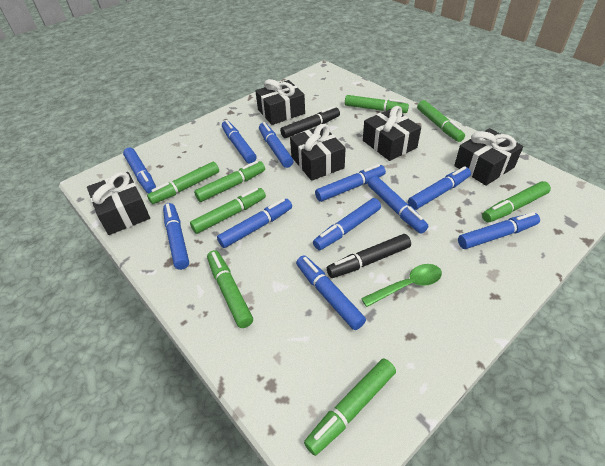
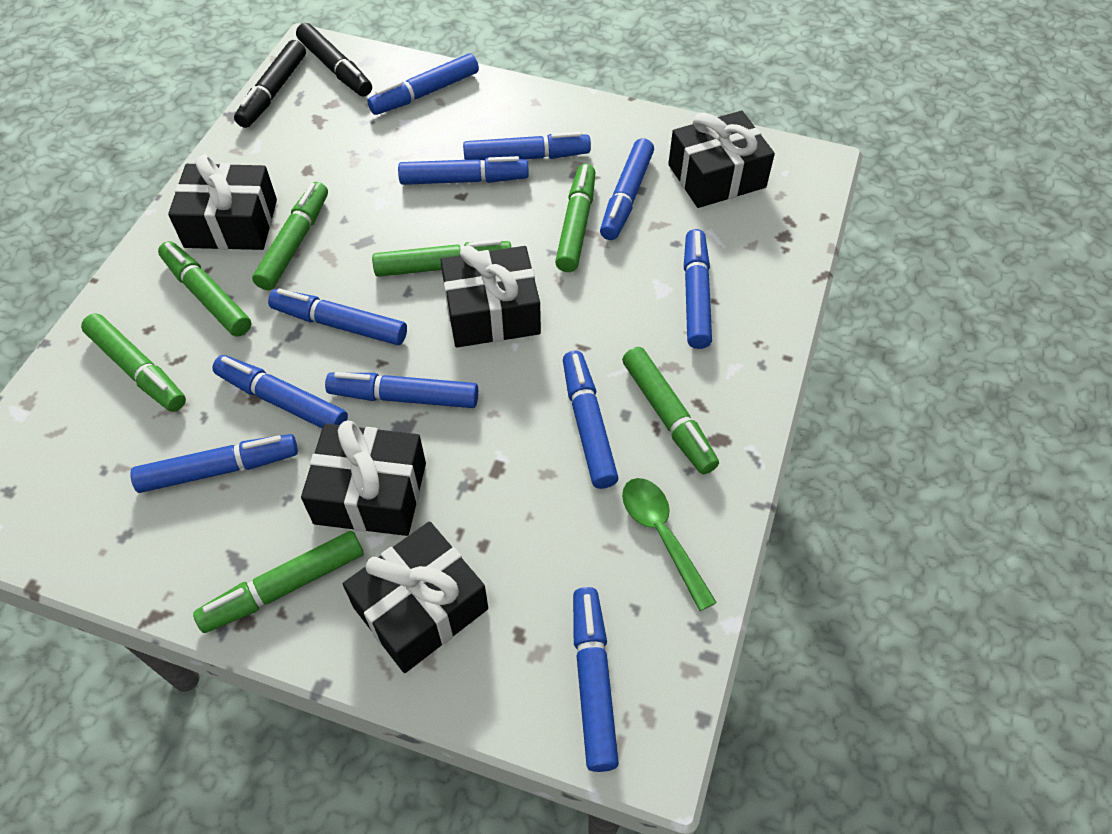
green marker: 8 -> 7

